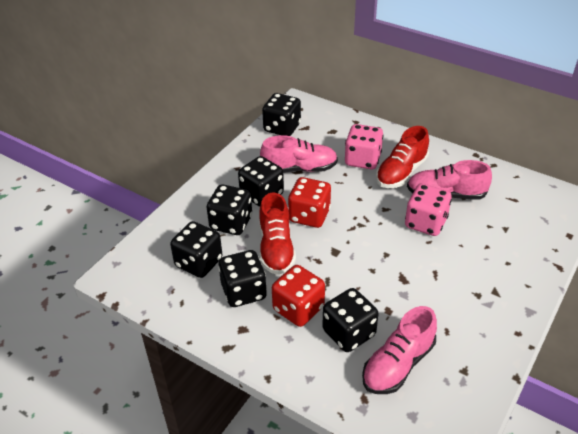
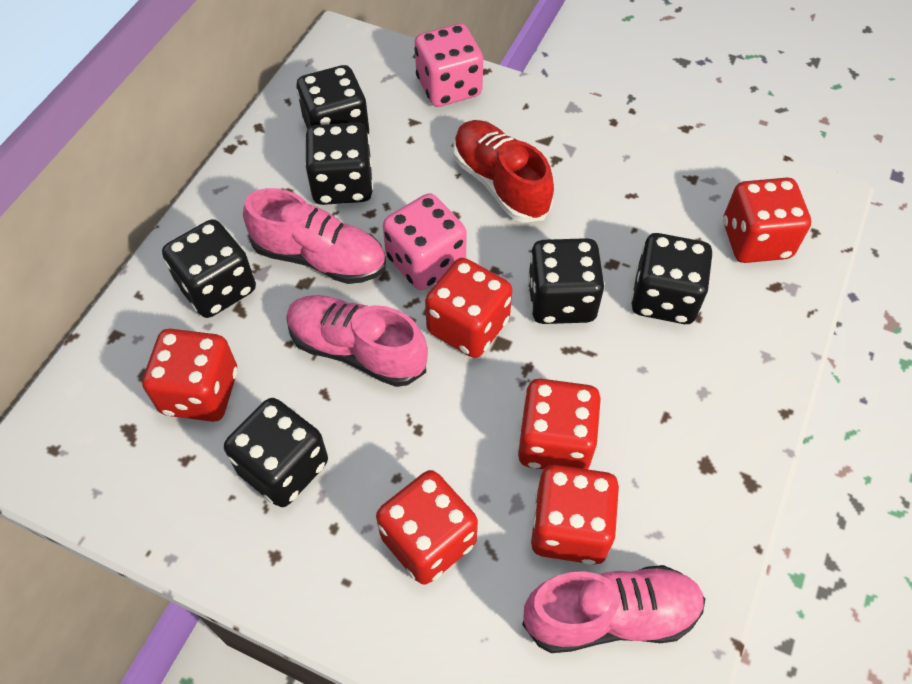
red dice: 2 -> 6
red shoe: 2 -> 1

